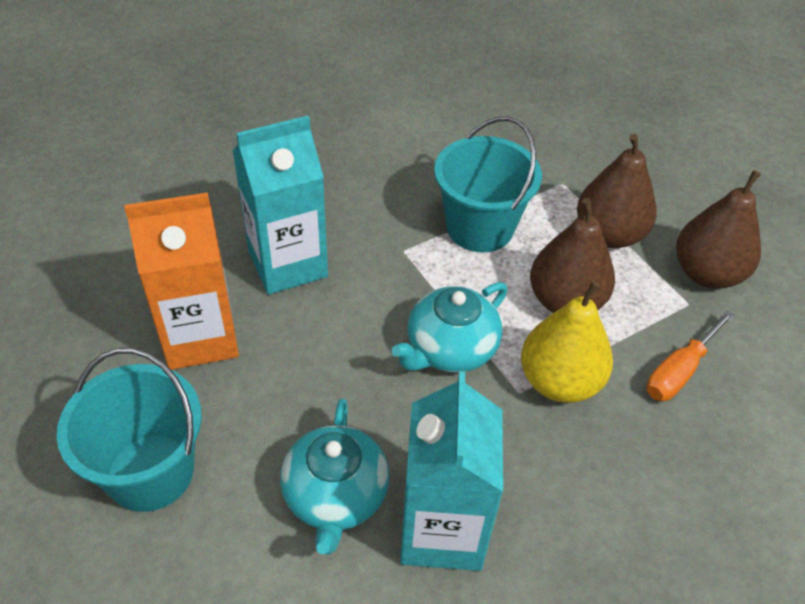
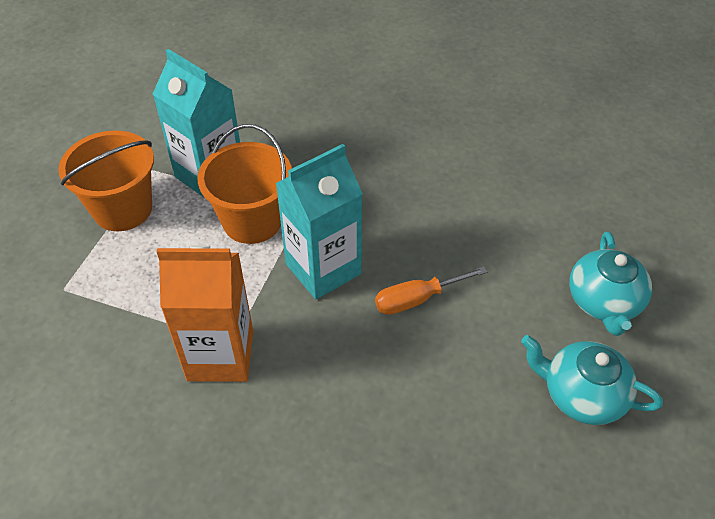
brown pear: 3 -> 0
orange bucket: 0 -> 2
turquoise bucket: 2 -> 0
yellow pear: 1 -> 0

